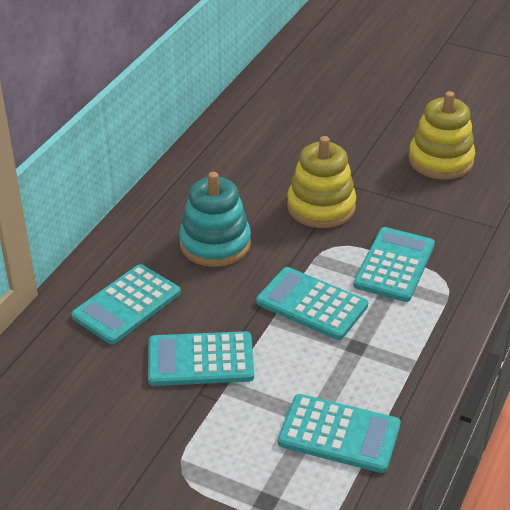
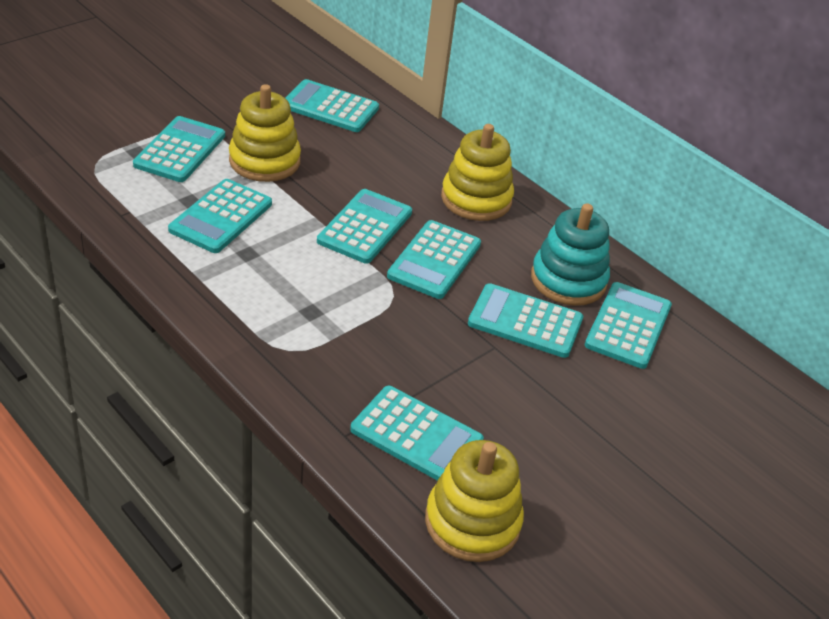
turquoise calculator: 5 -> 8
yellow stacking toy: 2 -> 3

